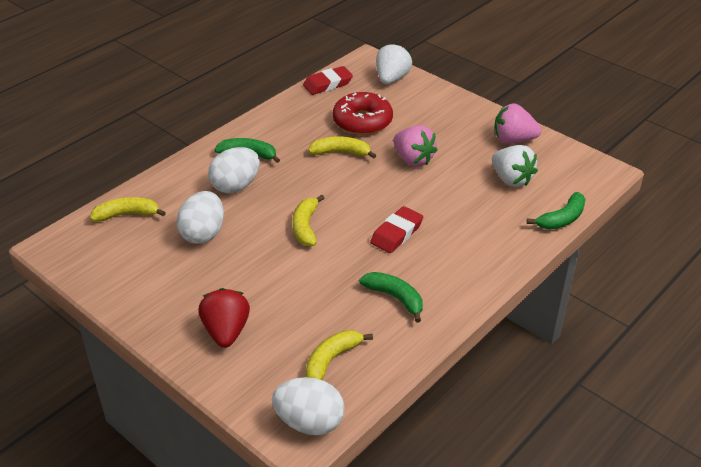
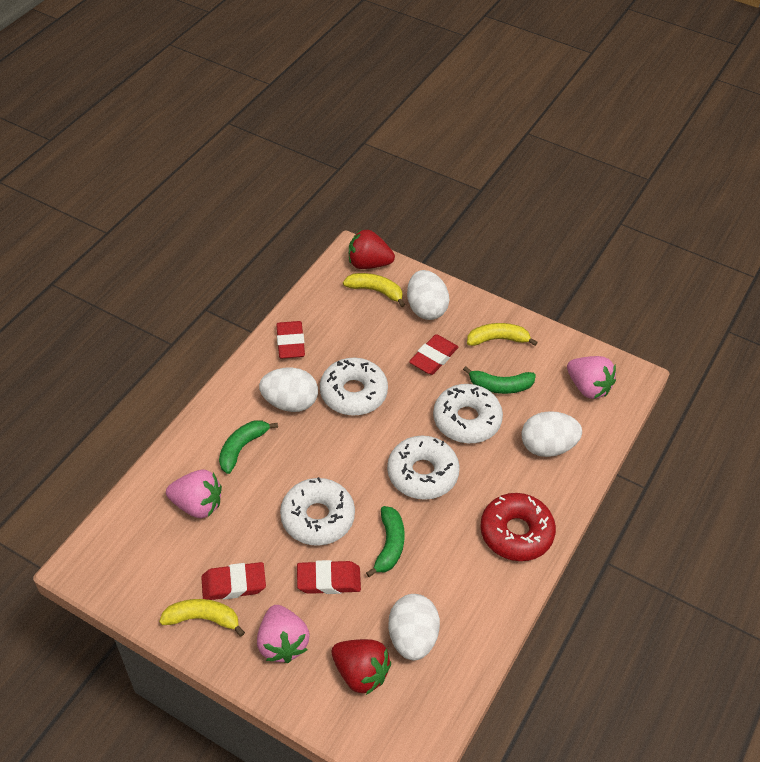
pink strawberry: 2 -> 3
red eraser: 2 -> 4
red strawberry: 1 -> 2
white donut: 0 -> 4
white egg: 3 -> 4
white strawberry: 2 -> 0
yellow banana: 4 -> 3

